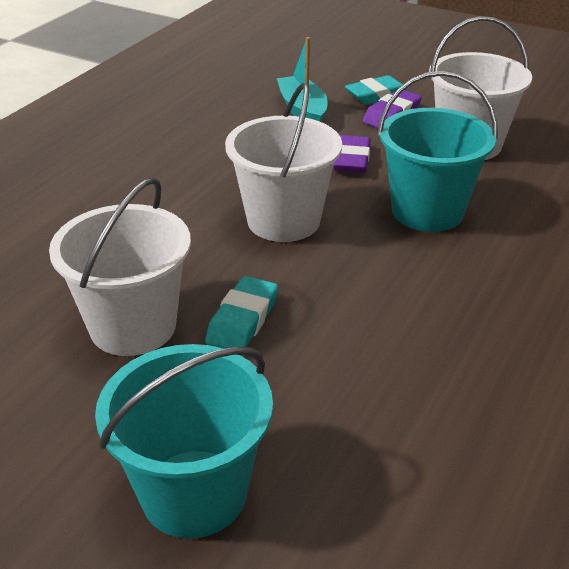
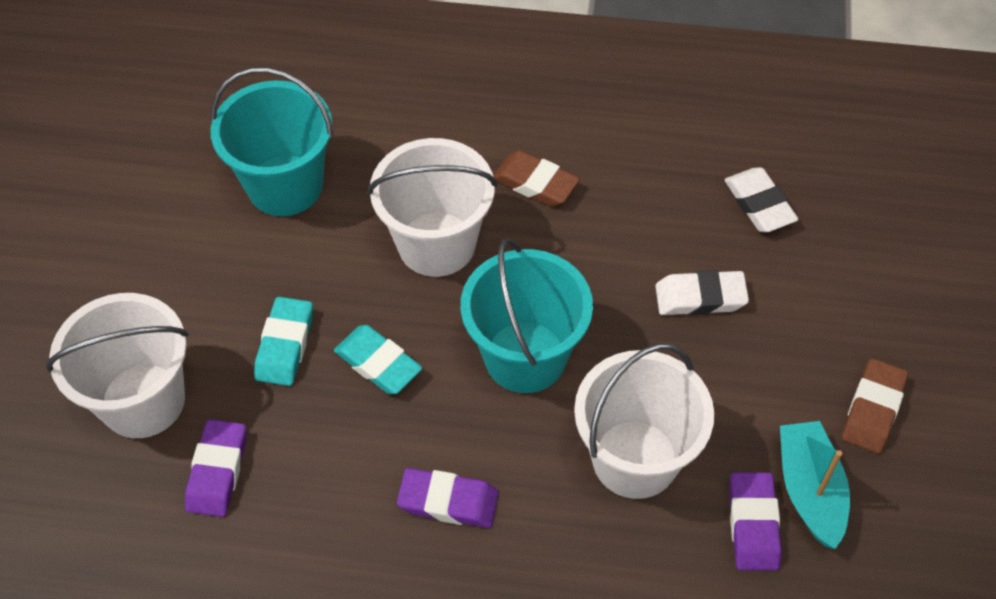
brown eraser: 0 -> 2
purple eraser: 2 -> 3
white eraser: 0 -> 2

